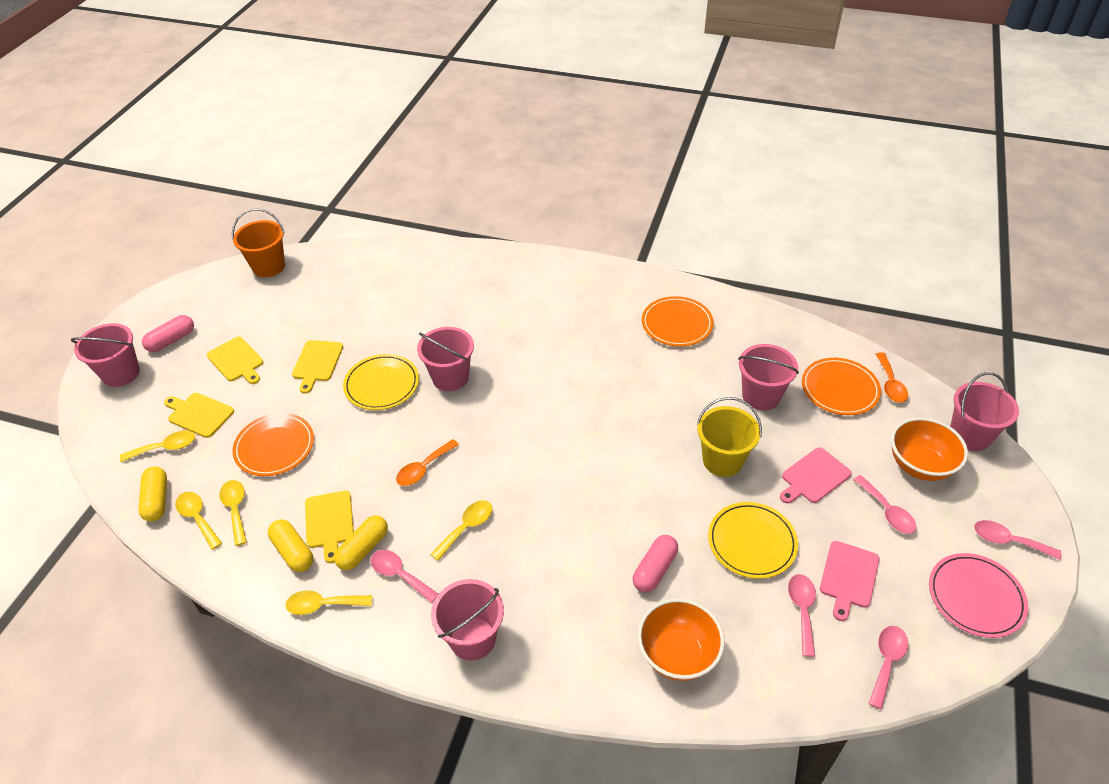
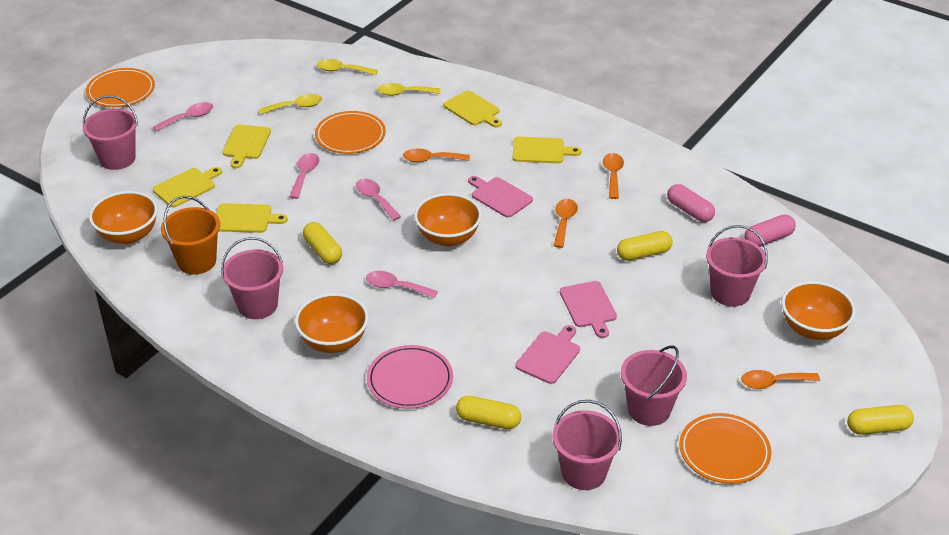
orange bowl: 2 -> 4
orange spoon: 2 -> 4
pink cutting board: 2 -> 3
pink spoon: 5 -> 4
yellow bucket: 1 -> 0
yellow capsule: 3 -> 4
yellow cutting board: 4 -> 5
yellow plate: 2 -> 0
yellow spoon: 5 -> 3

